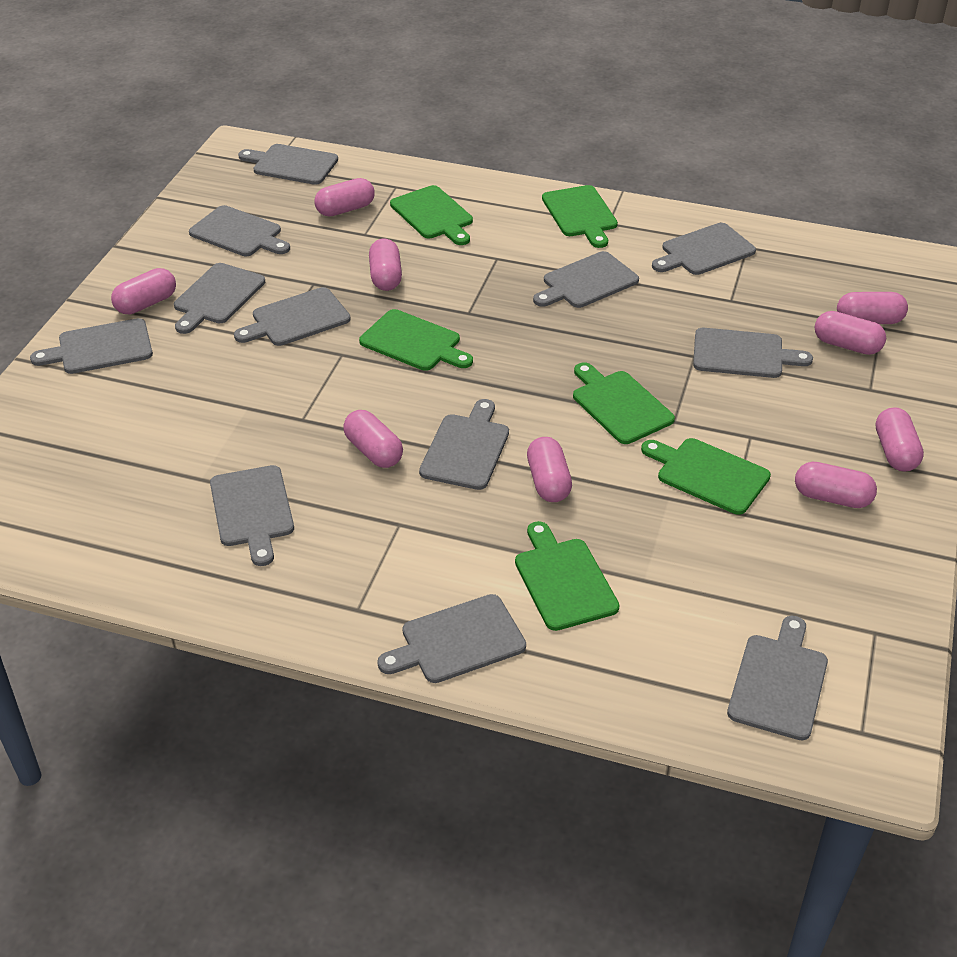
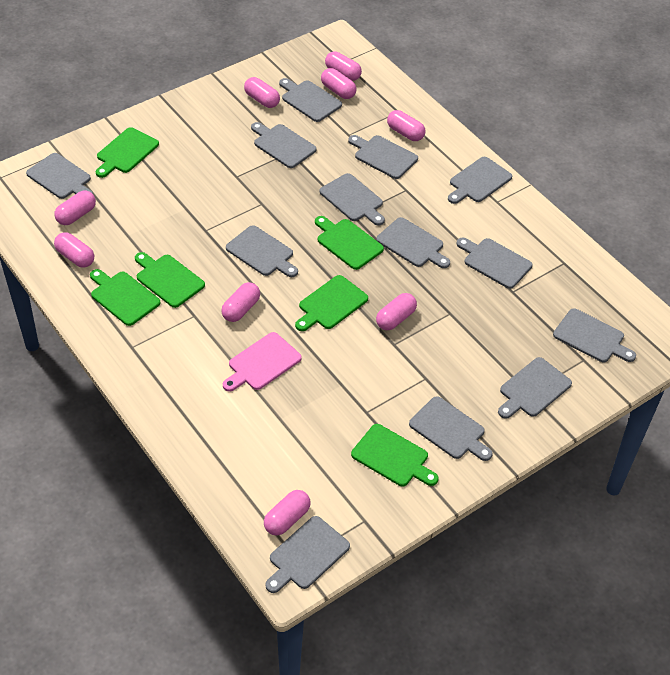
grey cutting board: 12 -> 13
pink cutting board: 0 -> 1

